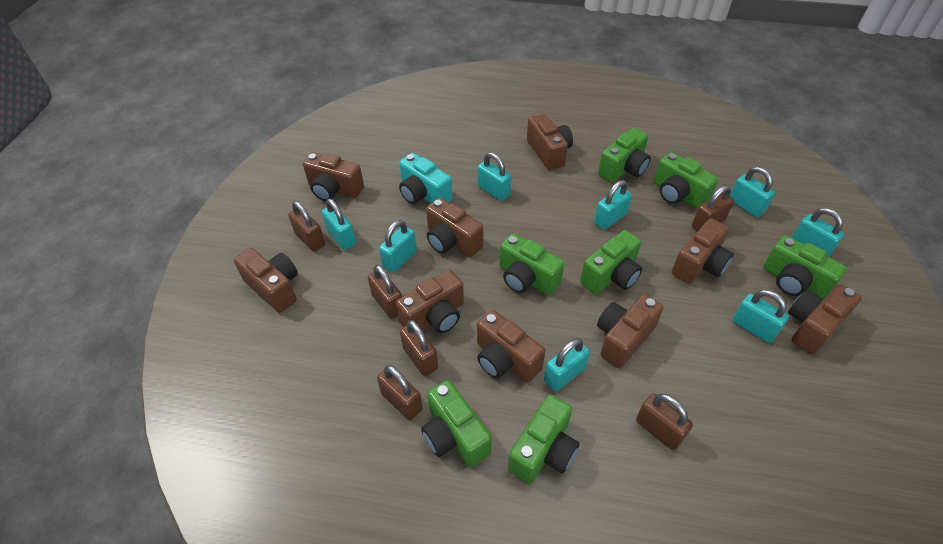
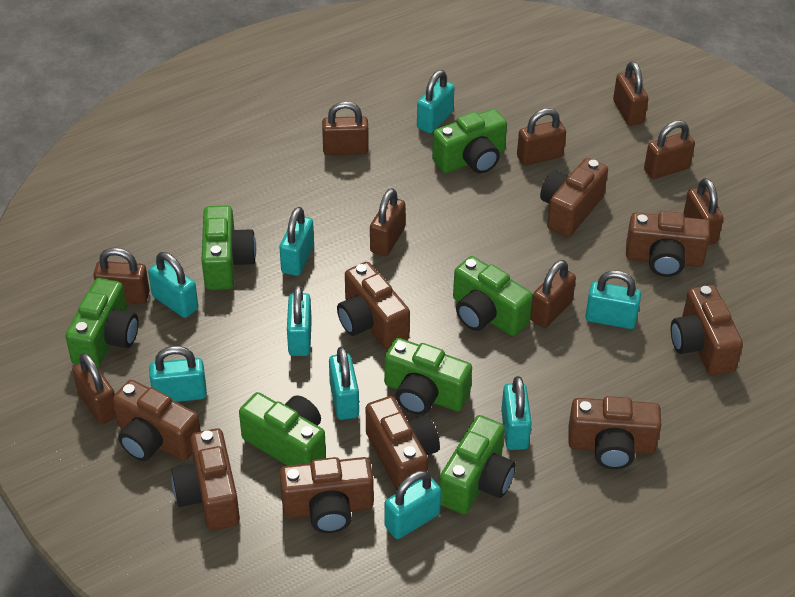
brown padlock: 6 -> 9
turquoise camera: 1 -> 0
turquoise padlock: 8 -> 9

